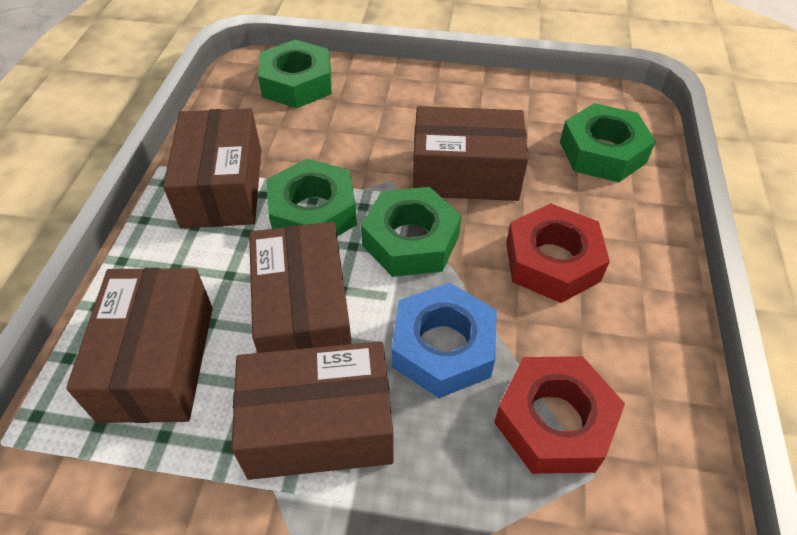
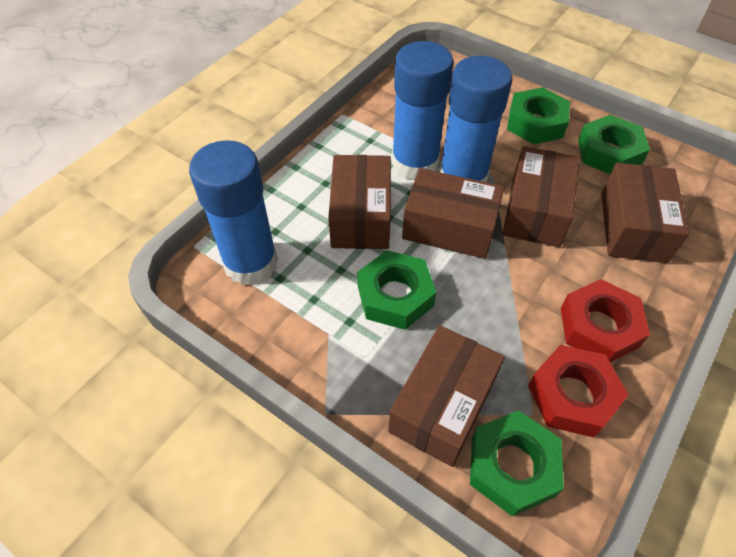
blue glue stick: 0 -> 3
blue nut: 1 -> 0

